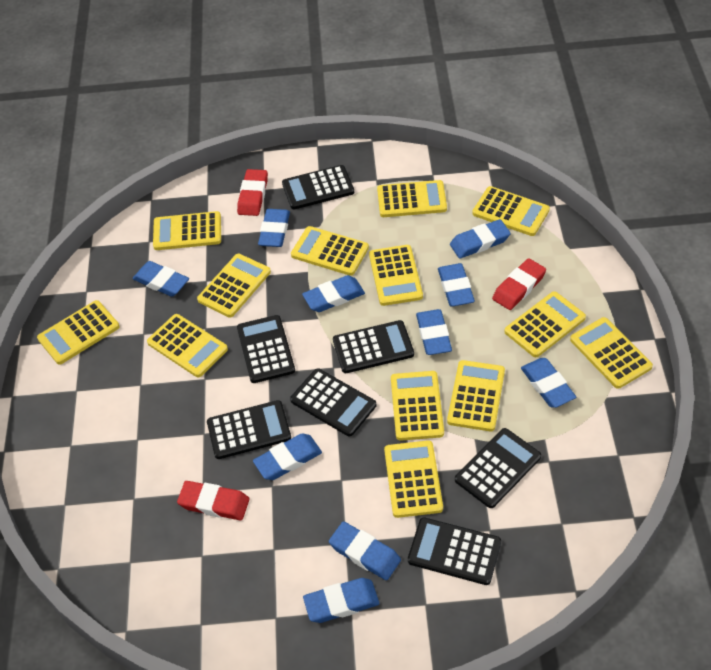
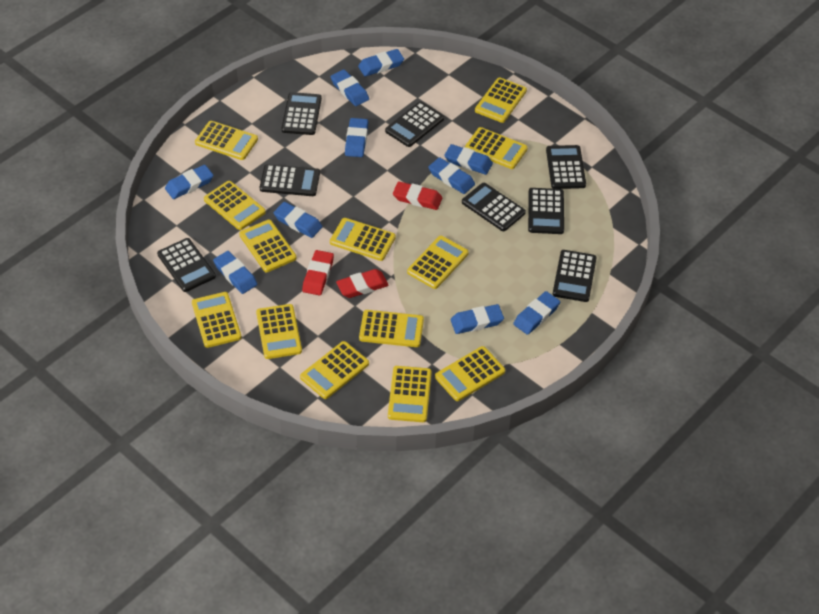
black calculator: 7 -> 8

